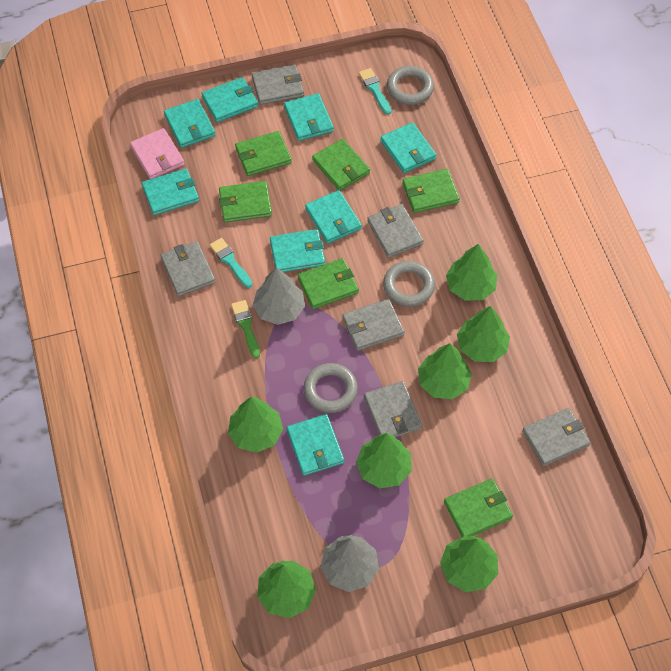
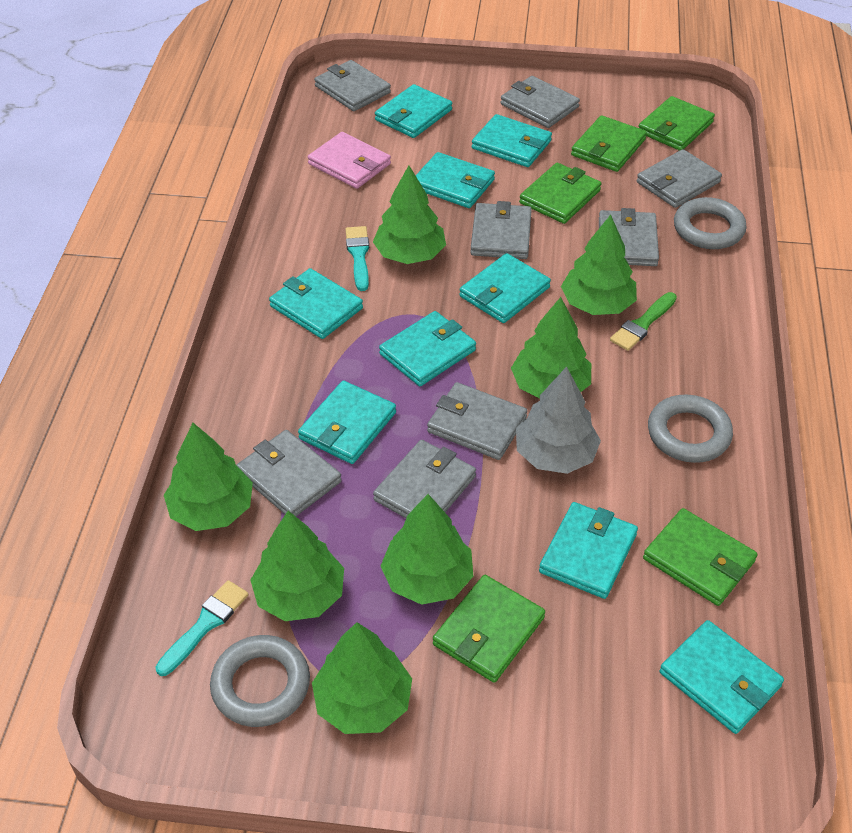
green wallet: 6 -> 5
grey tree: 2 -> 1
grey wallet: 6 -> 8
turquoise wallet: 8 -> 9

